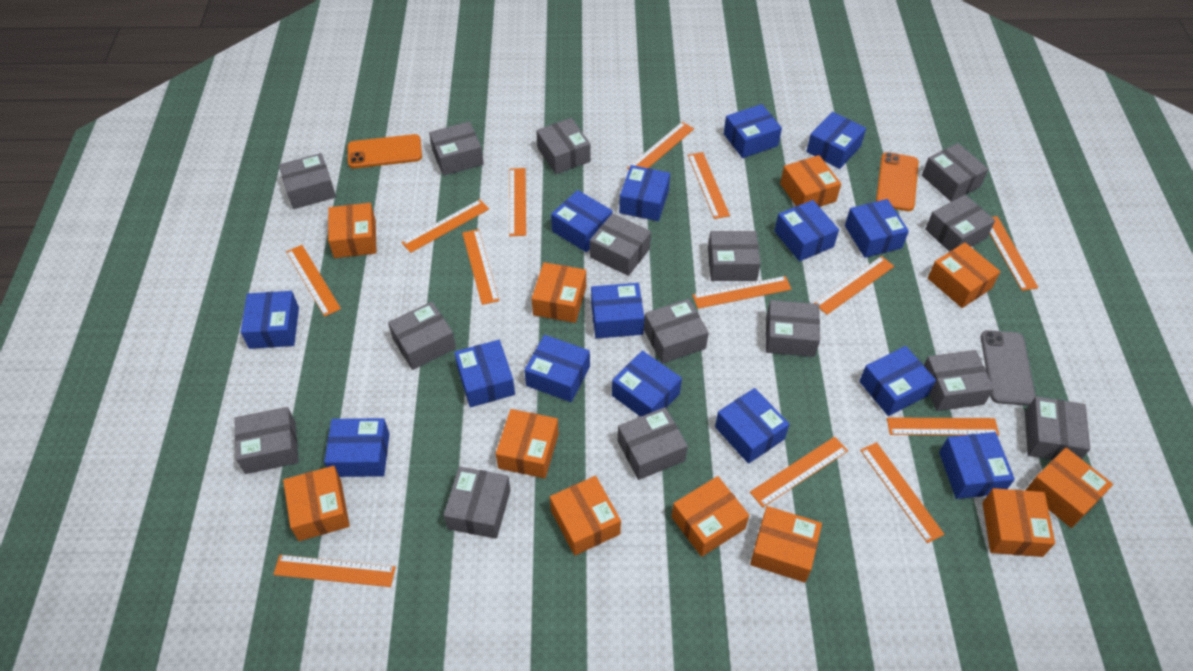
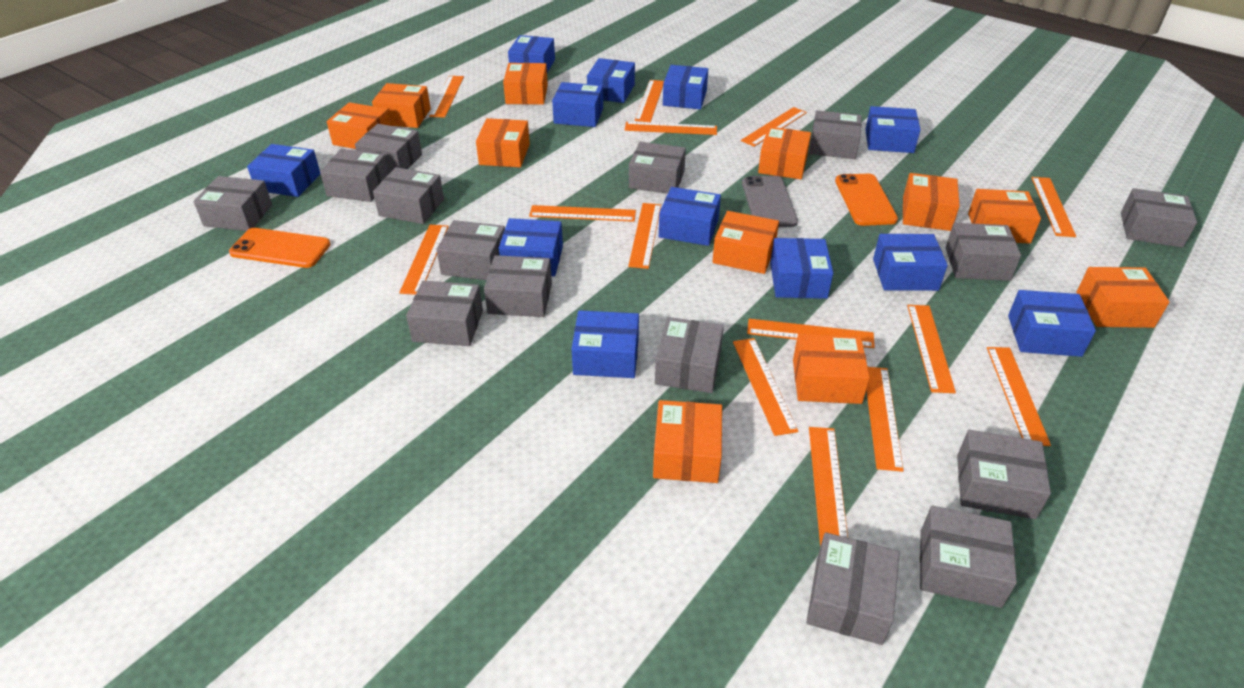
blue box: 15 -> 12
orange ruler: 13 -> 14

